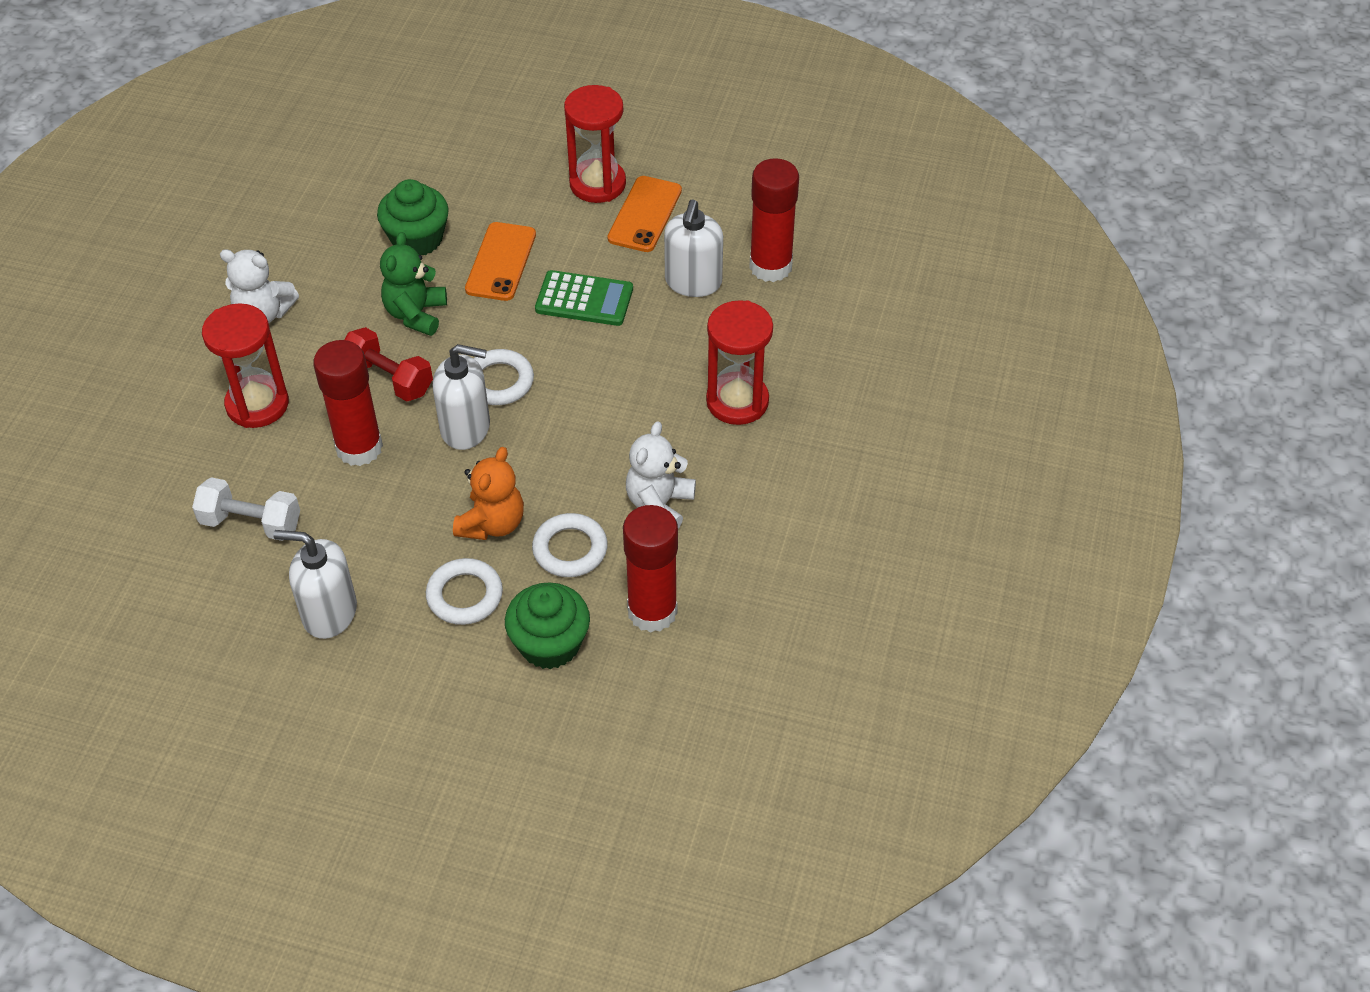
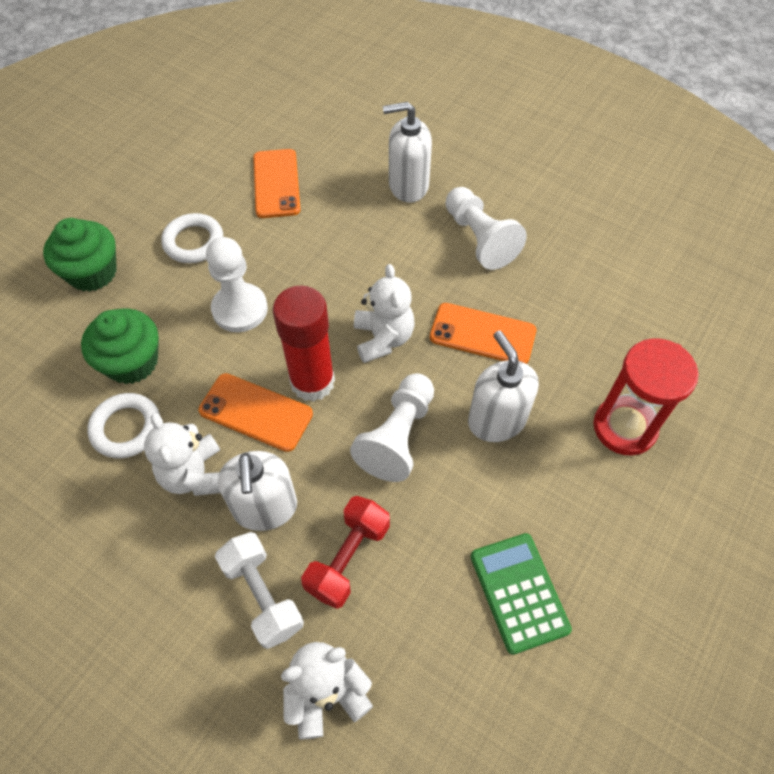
green teddy bear: 1 -> 0
orange phone: 2 -> 3
orange teddy bear: 1 -> 0
red glue stick: 3 -> 1
red hourglass: 3 -> 1
white pawn: 0 -> 3
white ring: 3 -> 2
white teddy bear: 2 -> 3

